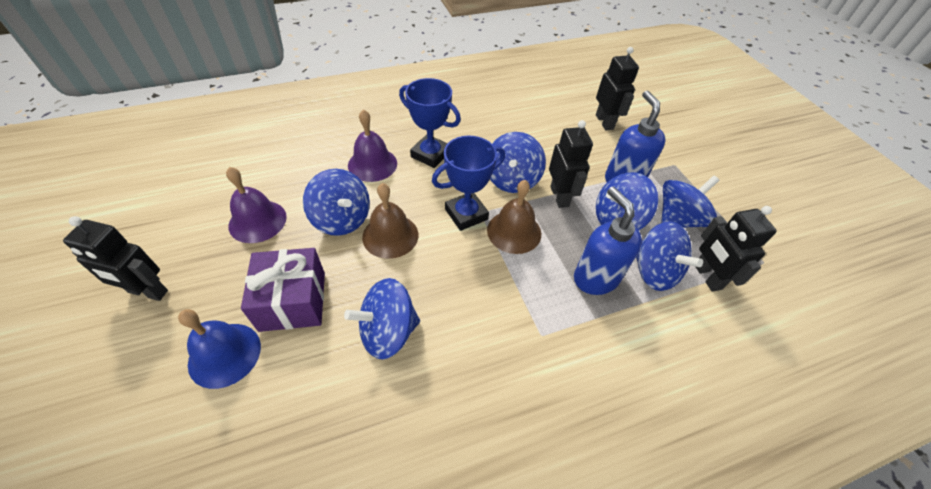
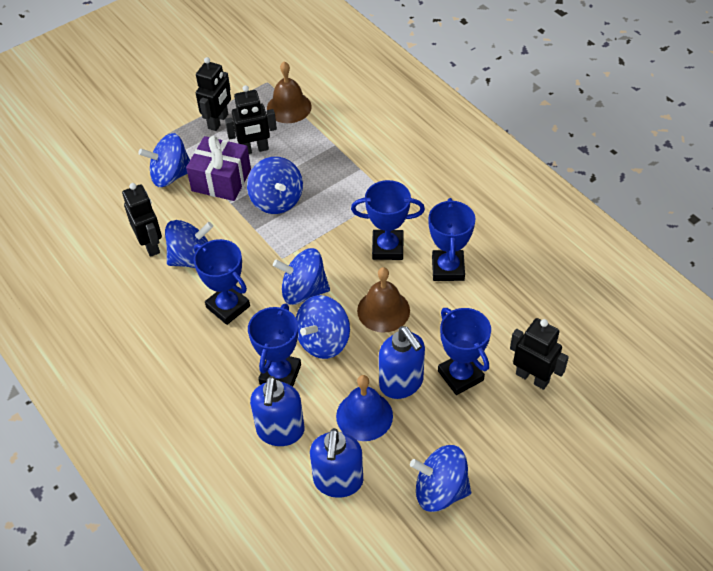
blue soap dispenser: 2 -> 3
blue trophy: 2 -> 5
purple bell: 2 -> 0

